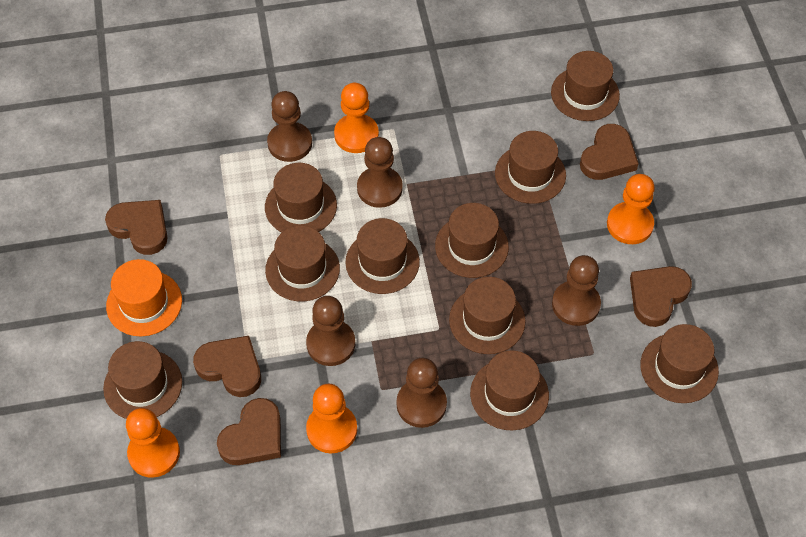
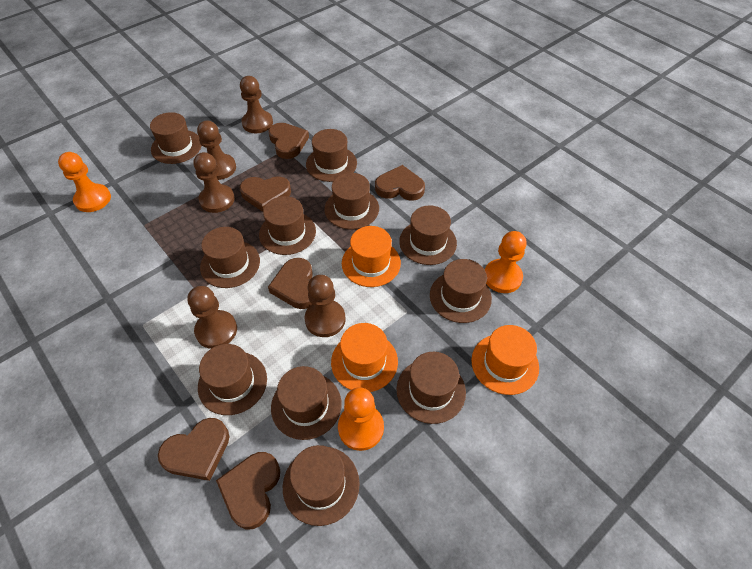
brown hat: 10 -> 11
brown heart: 5 -> 6
orange hat: 1 -> 3
orange pawn: 4 -> 3

